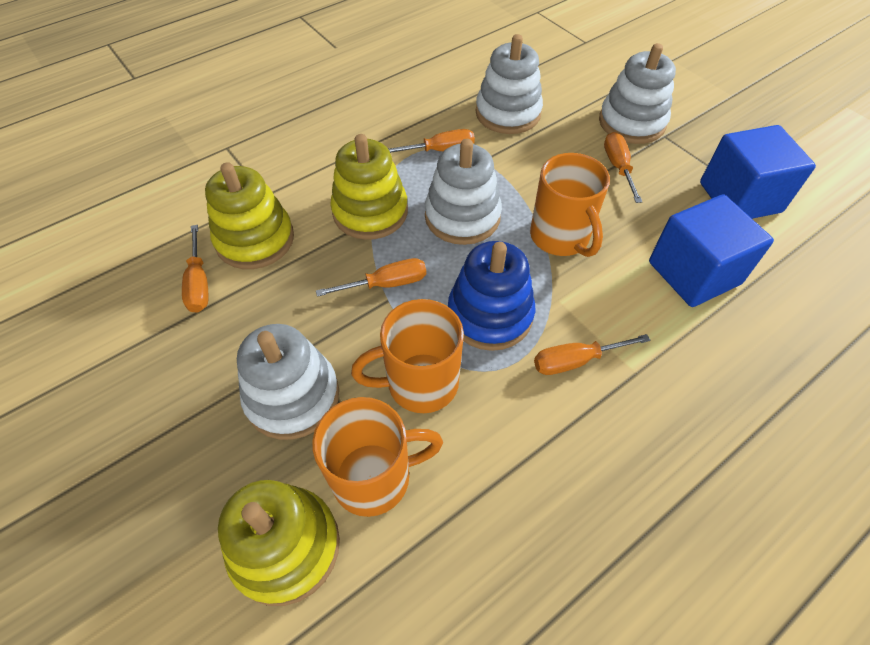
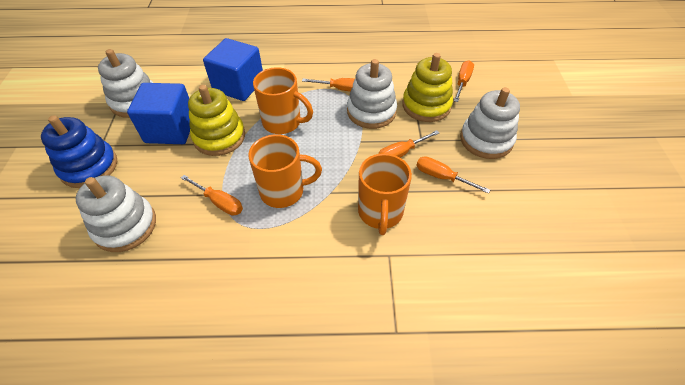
yellow stacking toy: 3 -> 2

